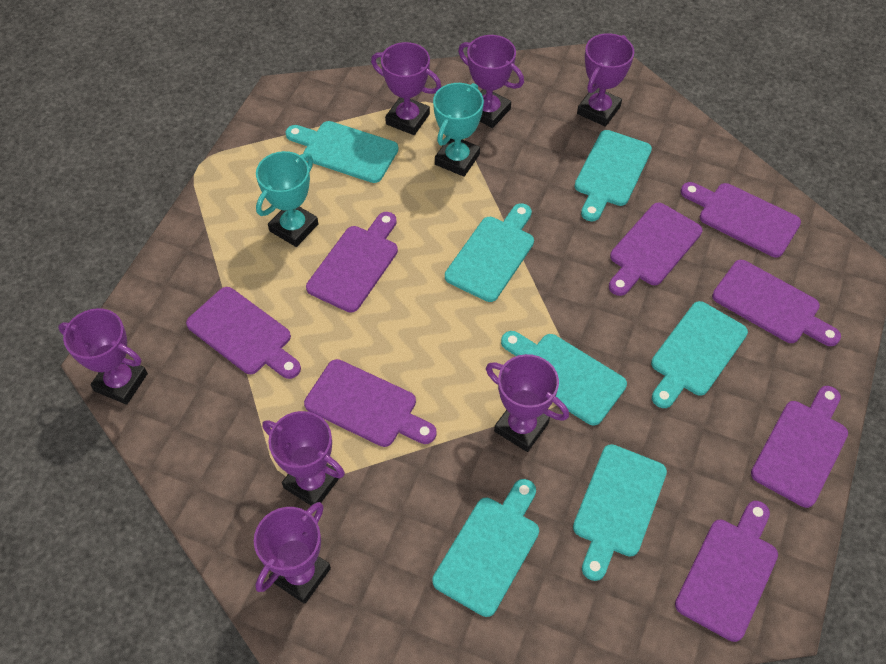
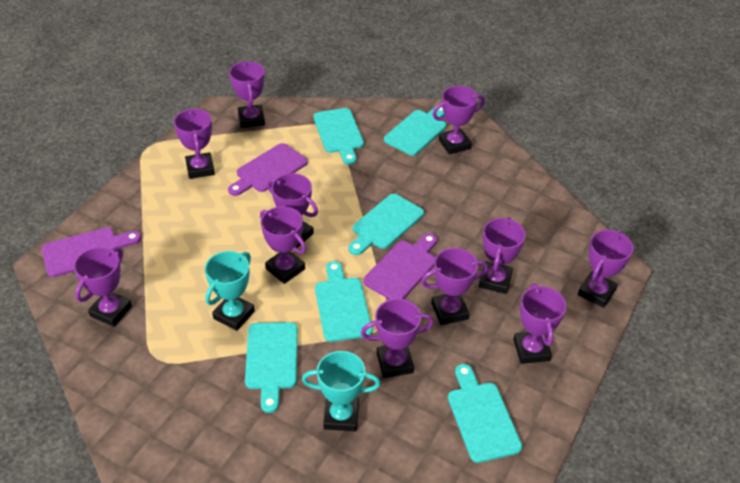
purple cutting board: 8 -> 3
purple trophy: 7 -> 11
turquoise cutting board: 7 -> 6

